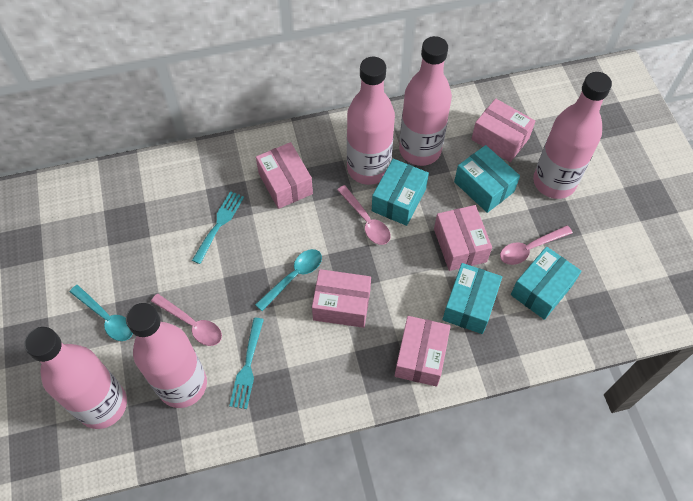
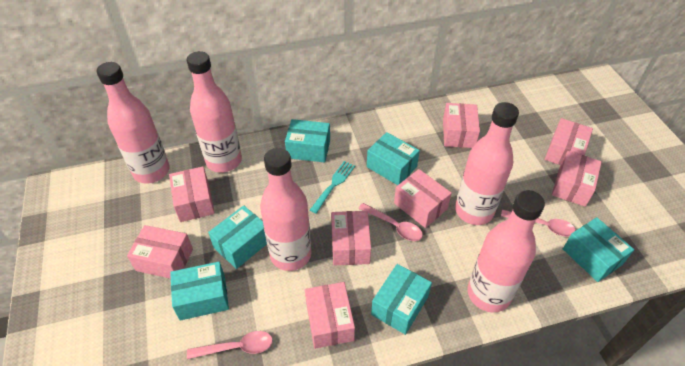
pink box: 5 -> 8
turquoise box: 4 -> 6
turquoise fork: 2 -> 1
turquoise spoon: 2 -> 0

